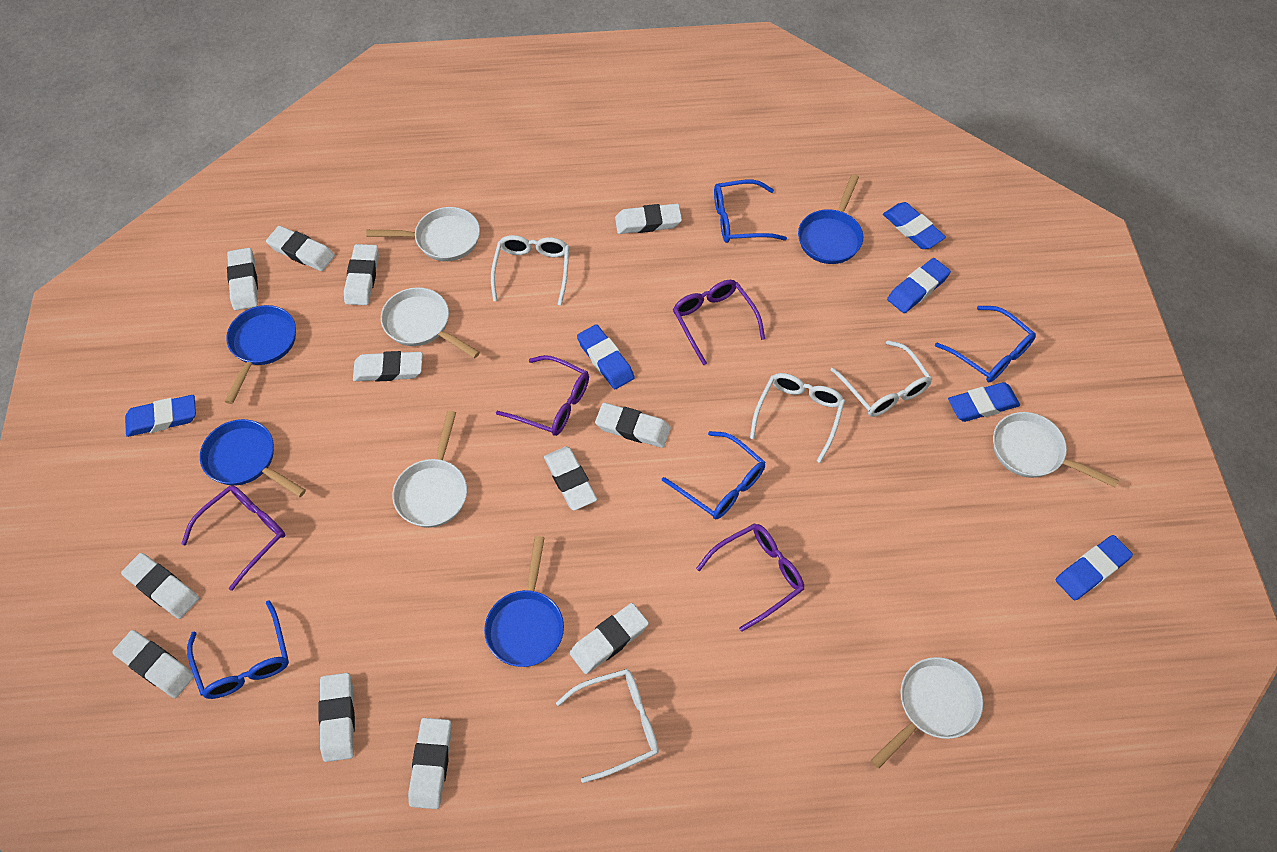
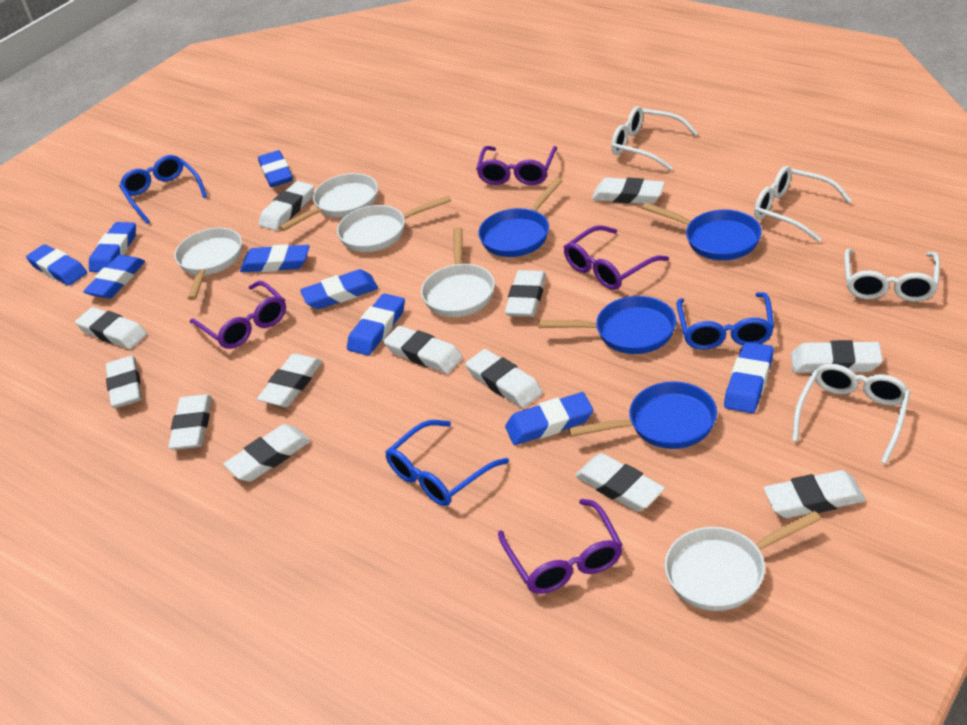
blue eraser: 6 -> 9
blue glasses: 4 -> 3
white eraser: 12 -> 13

